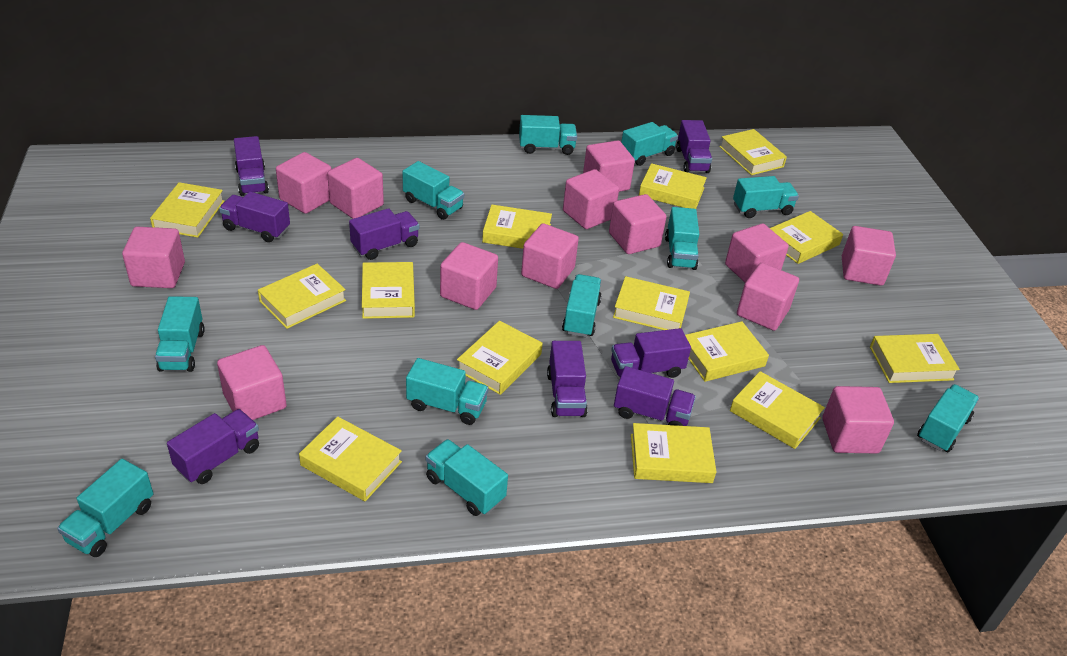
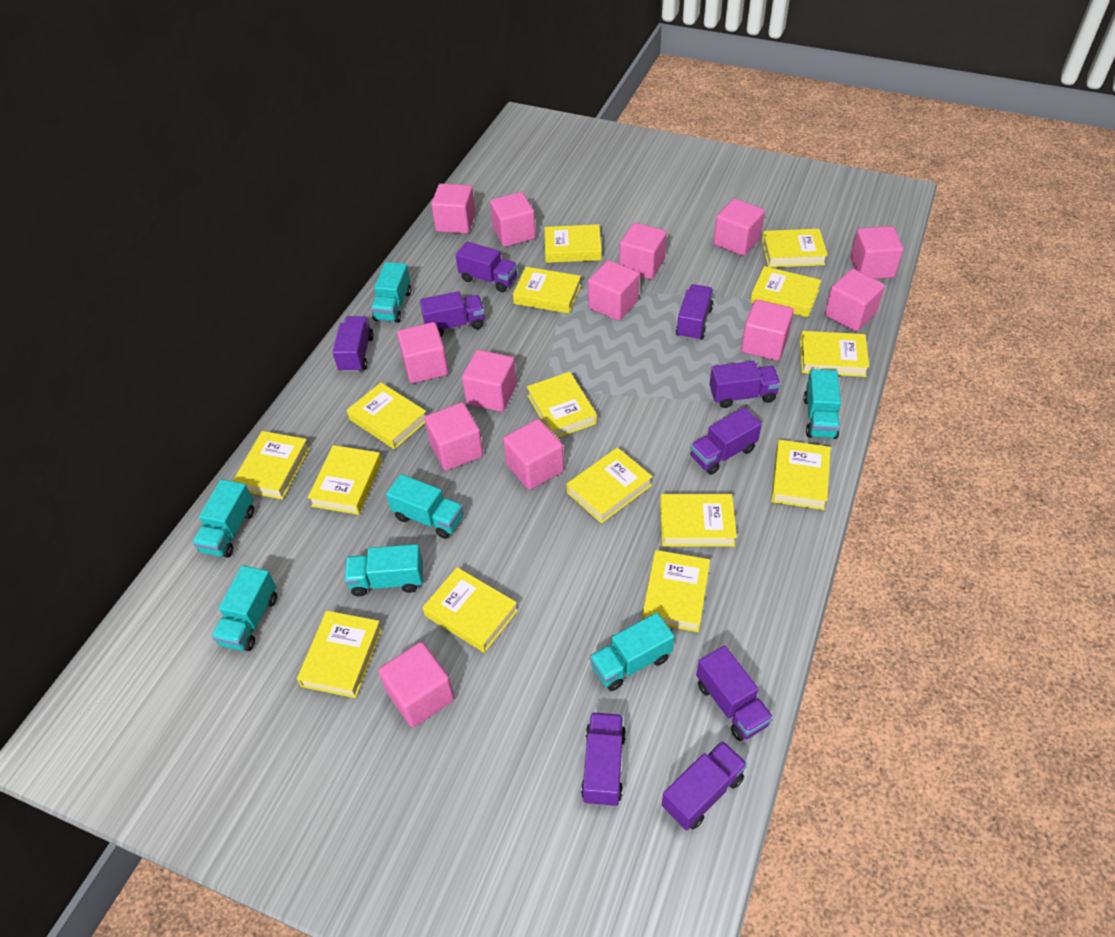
purple truck: 8 -> 9
turquoise truck: 11 -> 7
yellow book: 14 -> 15

